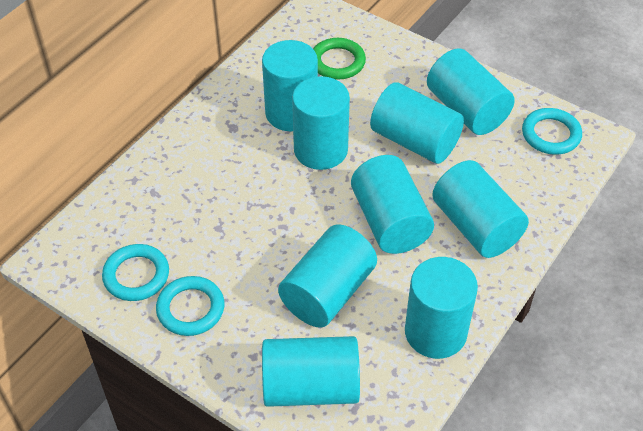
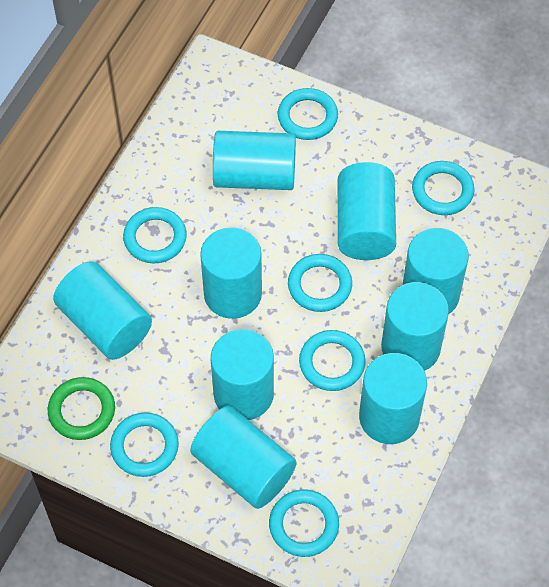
turquoise ring: 3 -> 7

